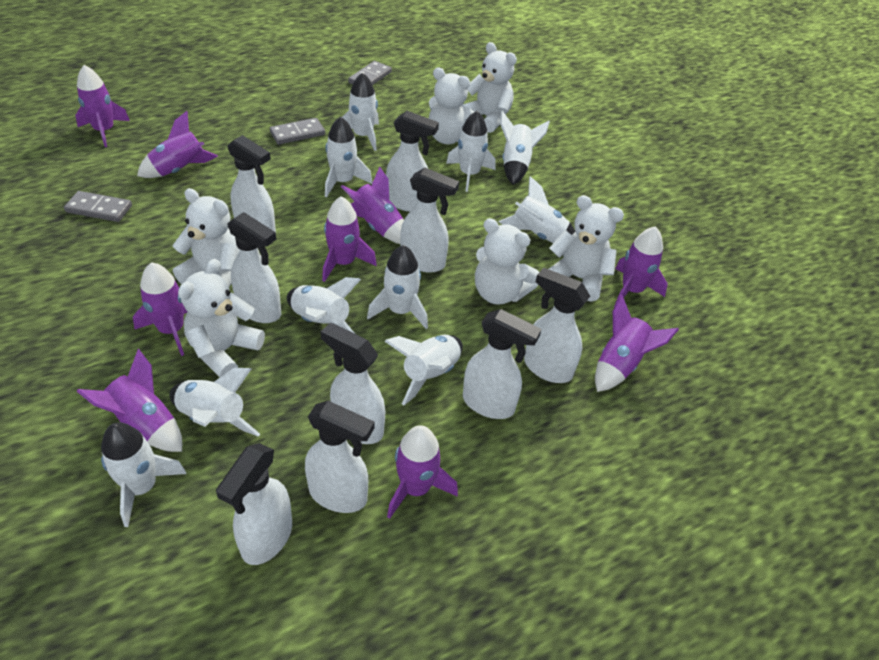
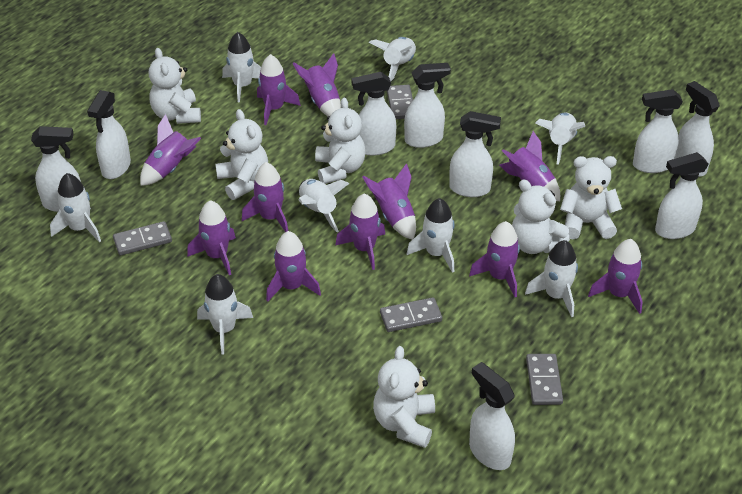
grey domino: 3 -> 4
purple rocket: 9 -> 11
white rocket: 10 -> 8

